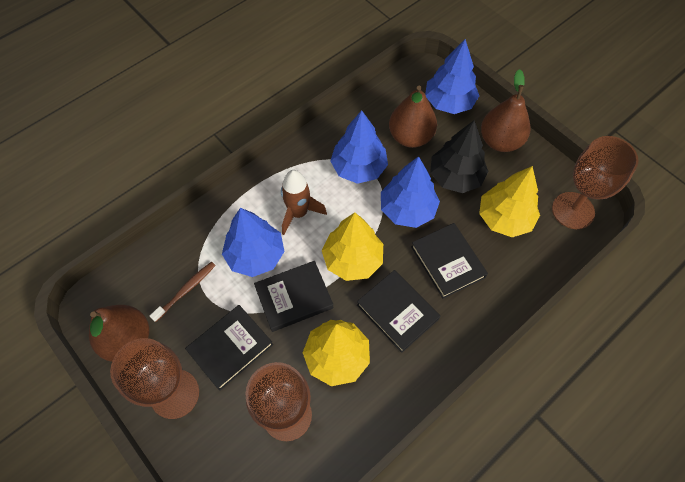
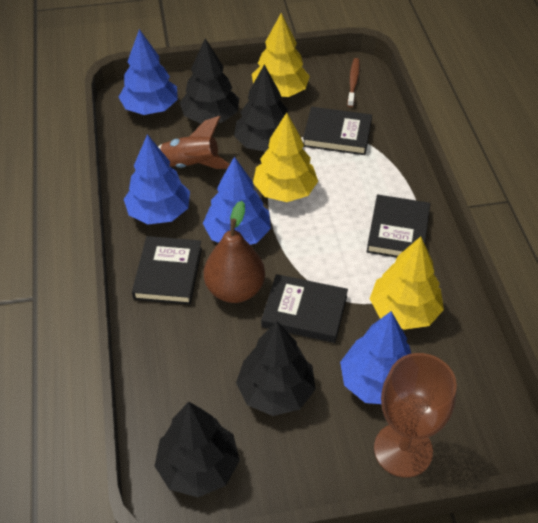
black tree: 1 -> 4
brown goblet: 3 -> 1
brown pear: 3 -> 1

